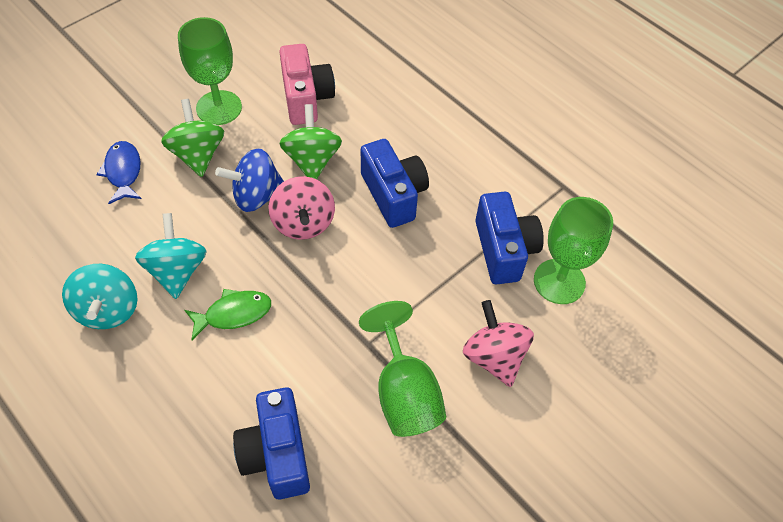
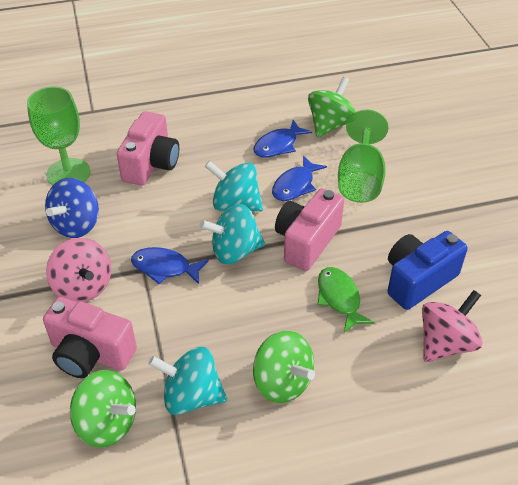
blue camera: 3 -> 1
blue fish: 1 -> 3
green goblet: 3 -> 2
green spinning top: 2 -> 3
pink camera: 1 -> 3
turquoise spinning top: 2 -> 3

